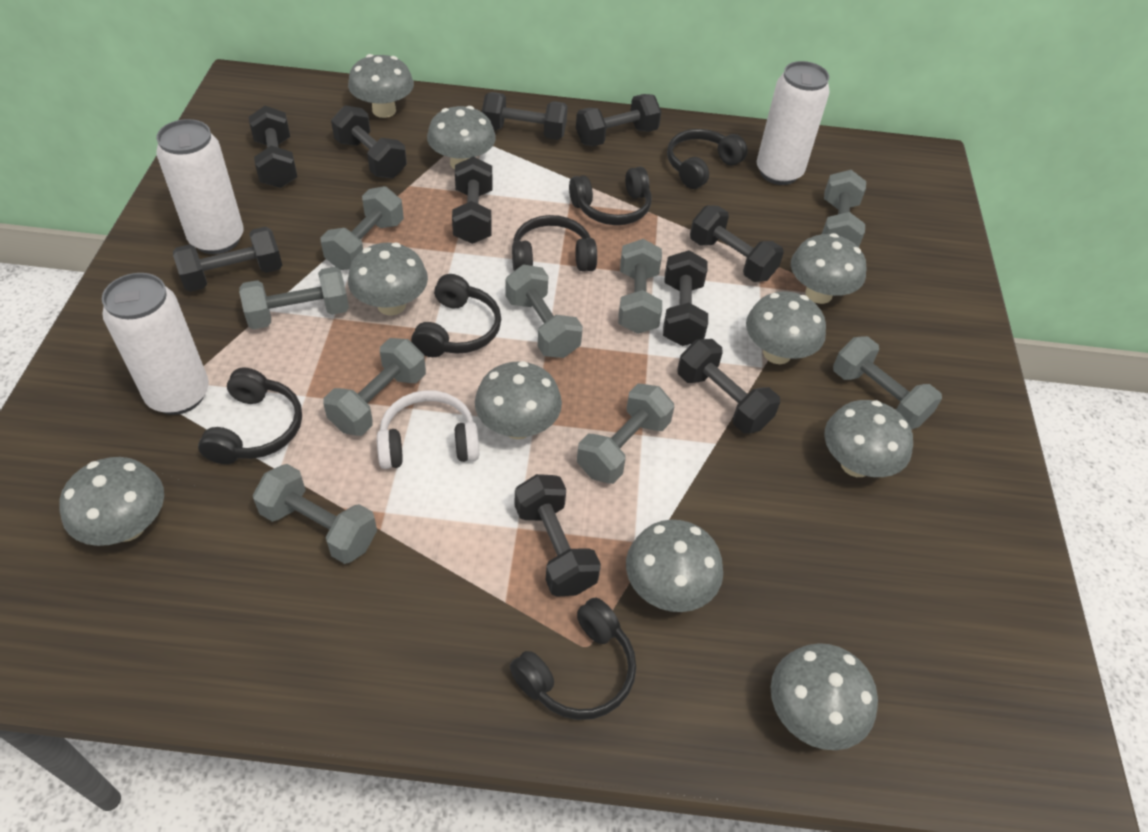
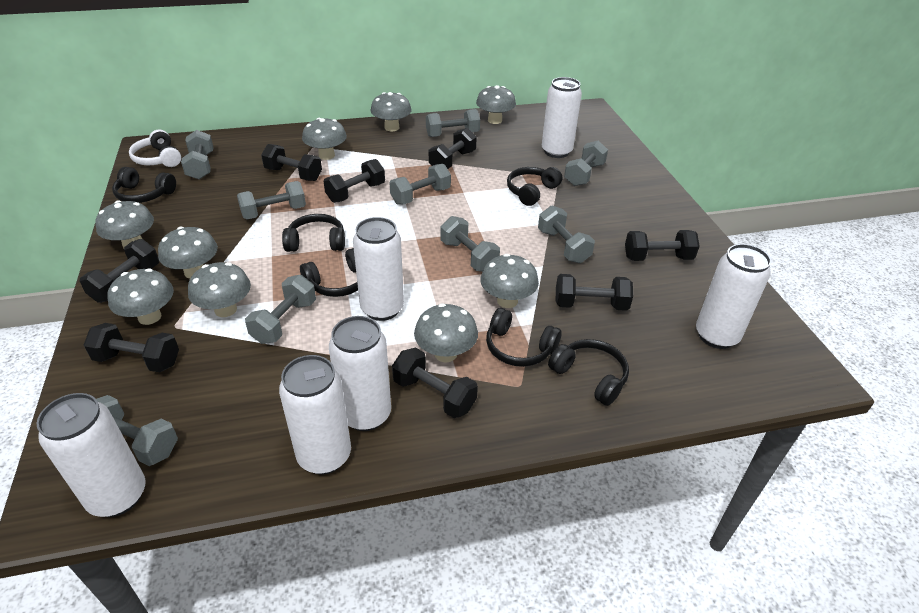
black dumbbell: 10 -> 8
grey mushroom: 10 -> 9
white can: 3 -> 6

